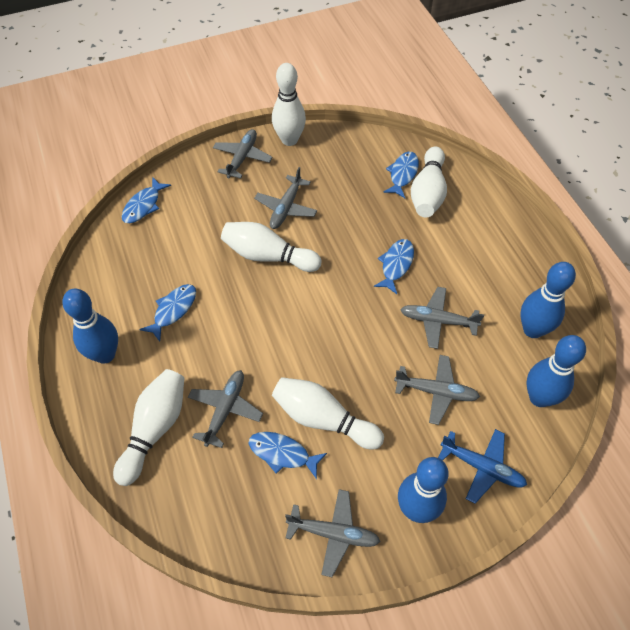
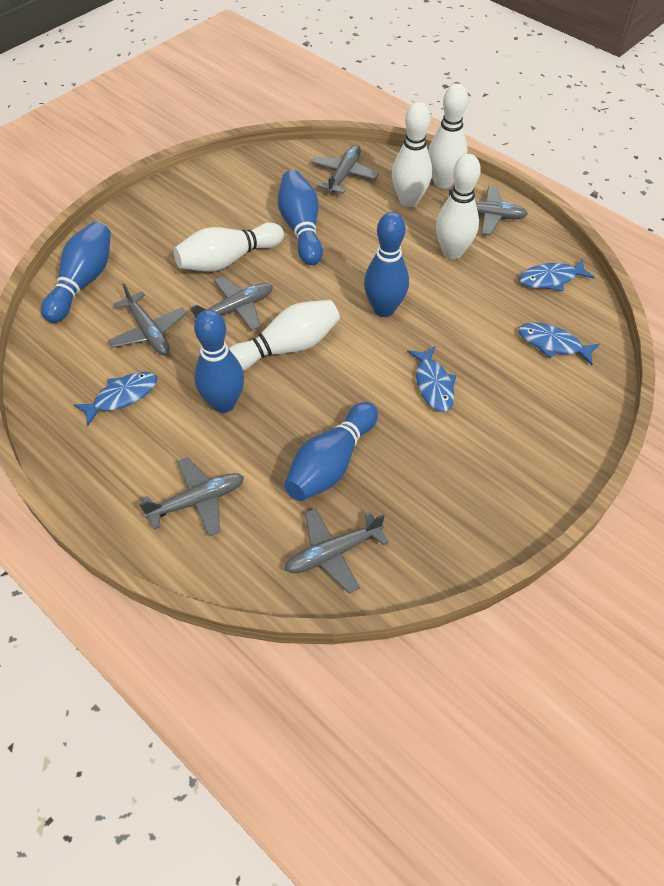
blue bowling pin: 4 -> 5
blue fish: 5 -> 4
blue plane: 1 -> 0

